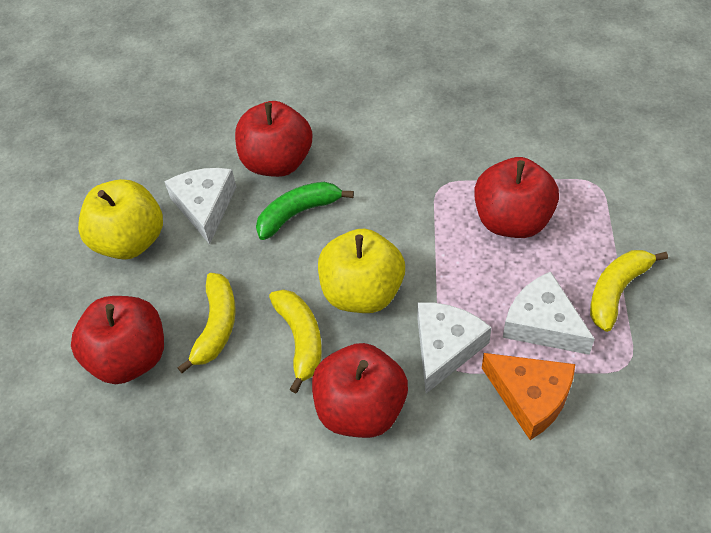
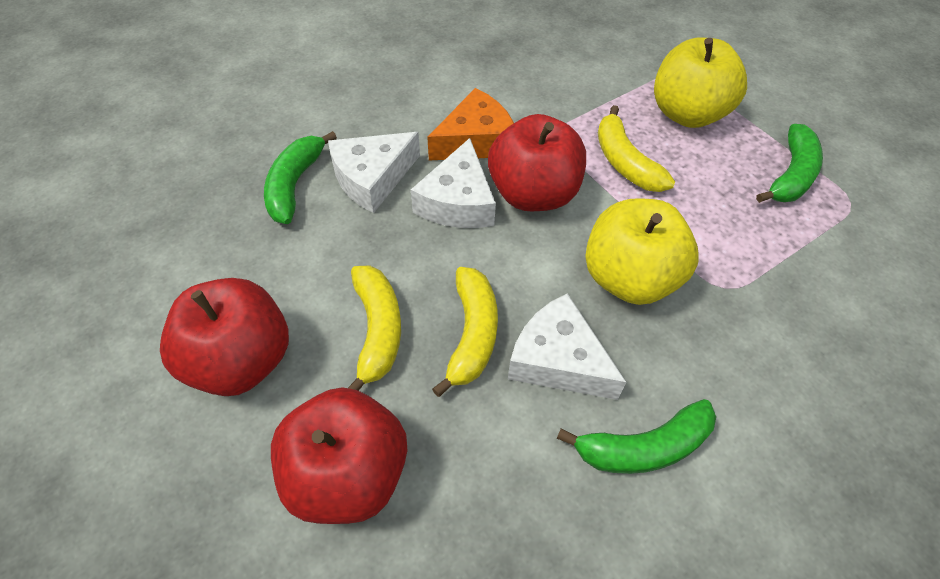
green banana: 1 -> 3
red apple: 4 -> 3

